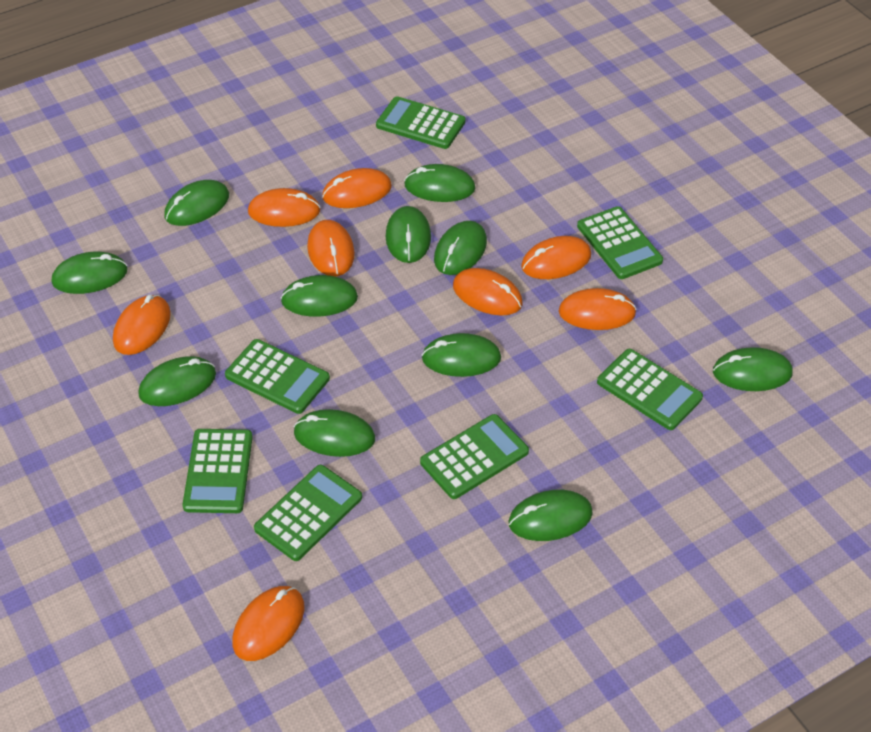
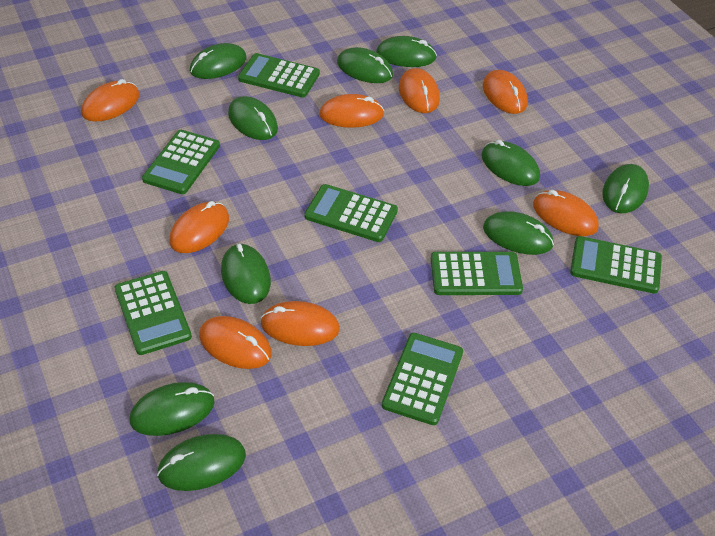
green mouse: 11 -> 10

